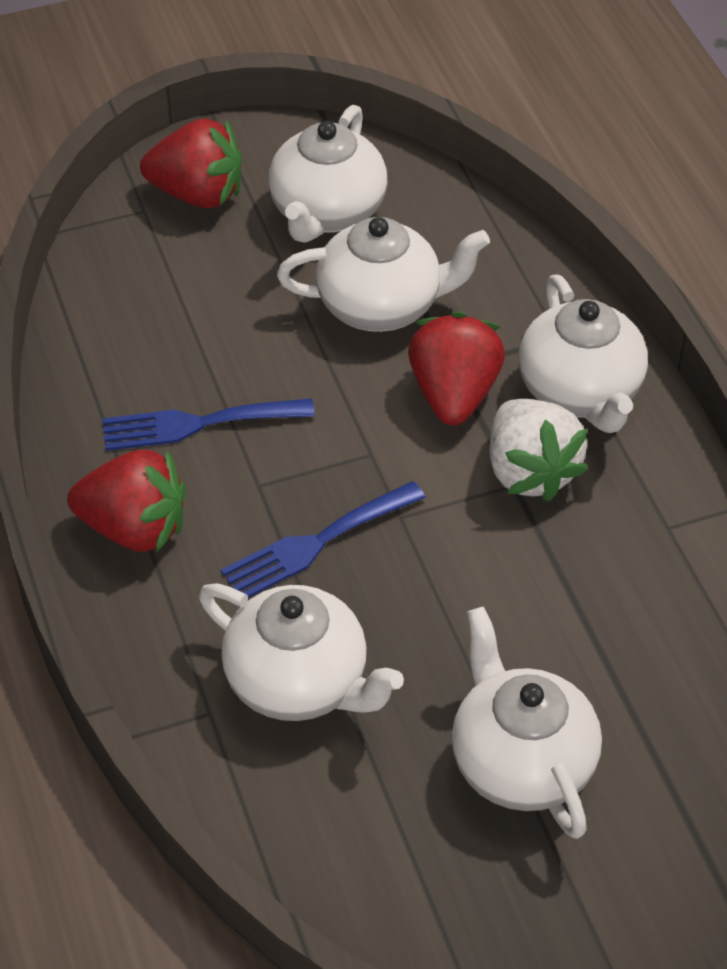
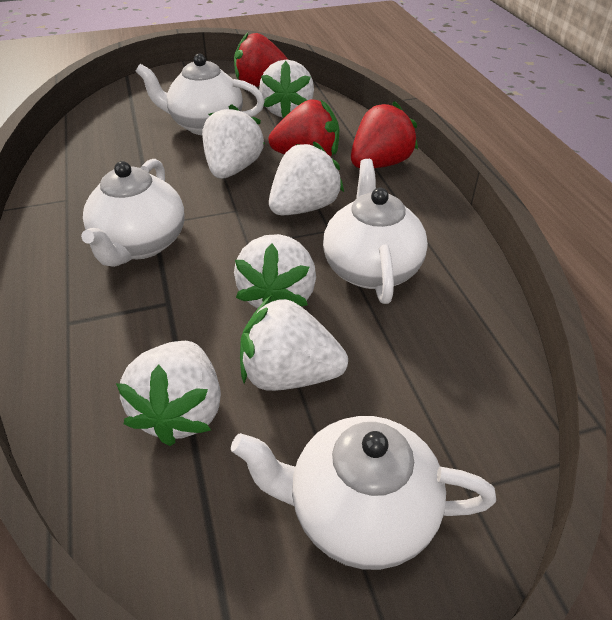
blue fork: 2 -> 0
white strawberry: 1 -> 6
white teapot: 5 -> 4

